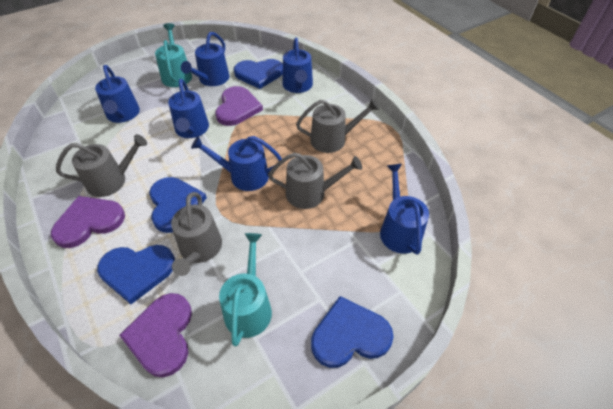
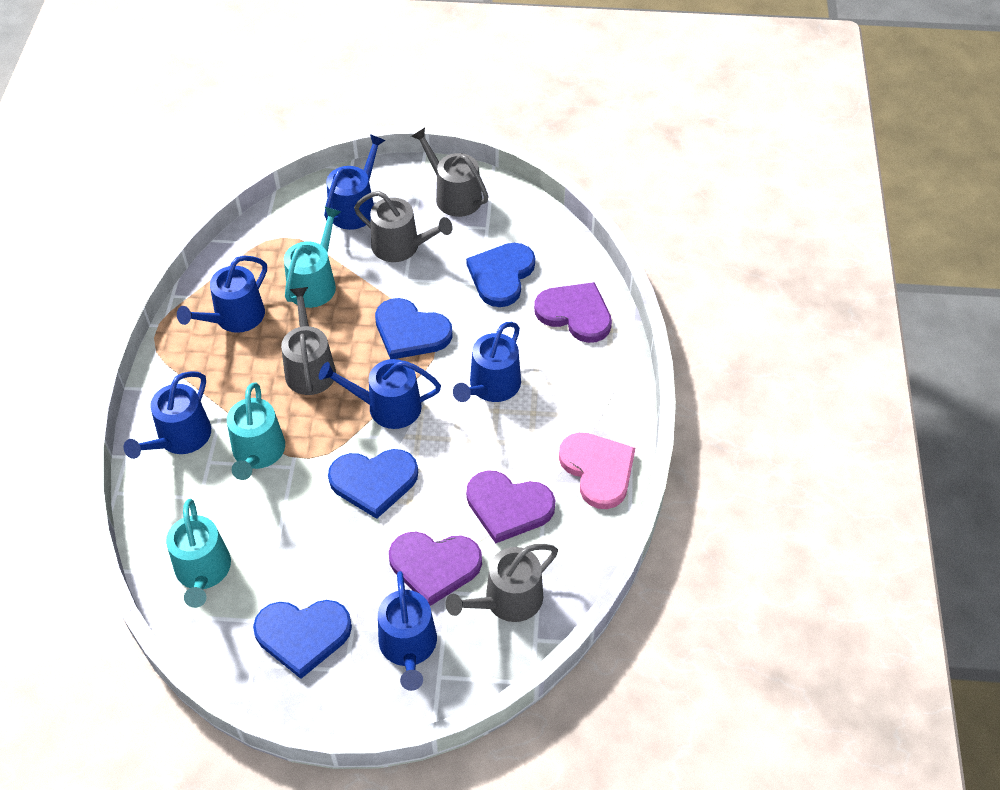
pink heart: 0 -> 1
turquoise watering can: 2 -> 3

